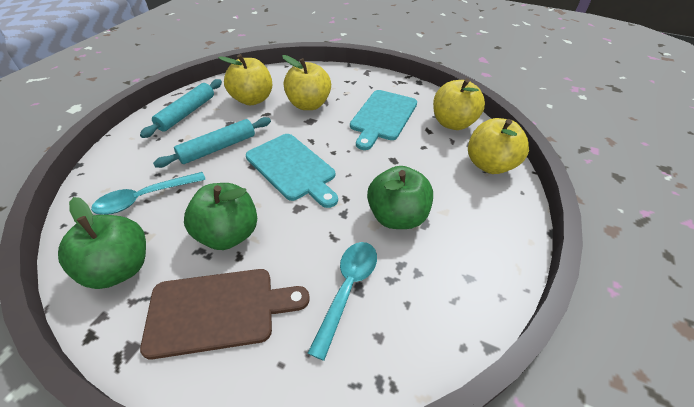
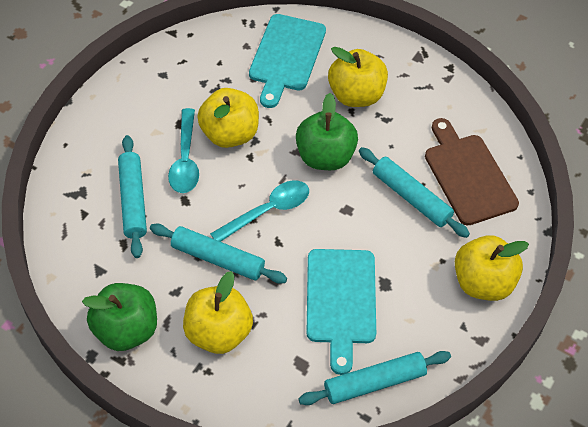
green apple: 3 -> 2
turquoise rolling pin: 2 -> 4

